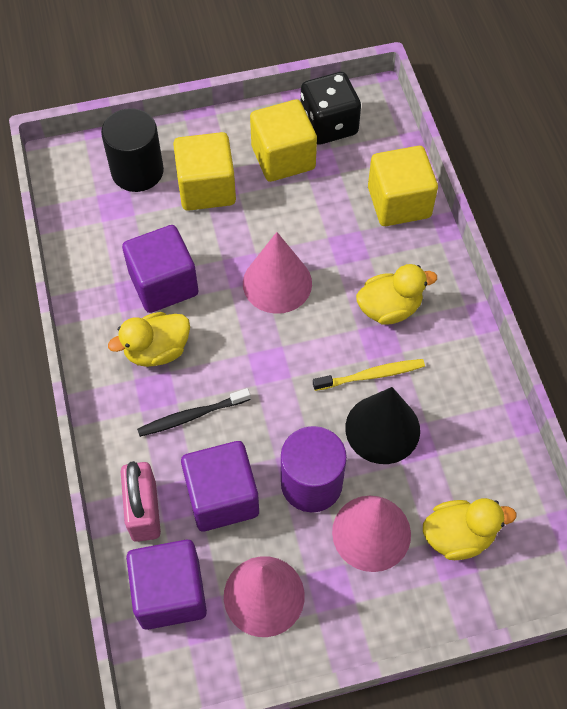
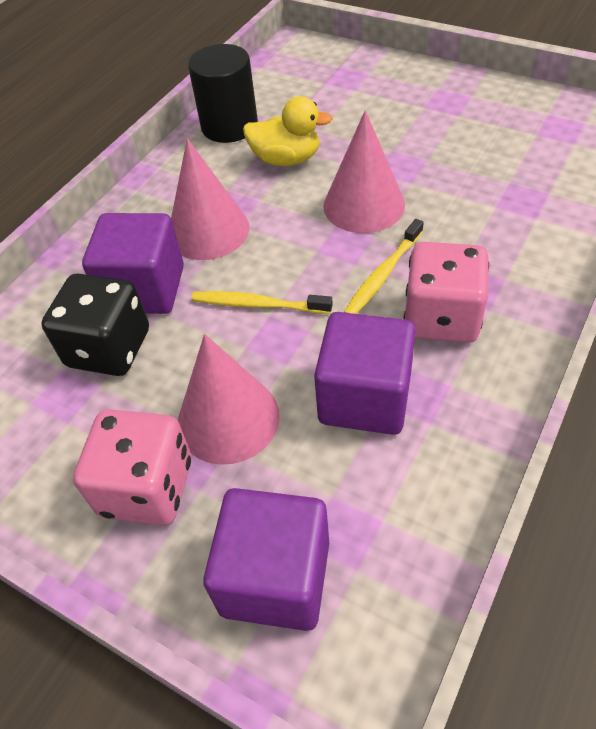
black cone: 1 -> 0
black toothbrush: 1 -> 0
pink dice: 0 -> 2
pink padlock: 1 -> 0
purple cylinder: 1 -> 0
yellow cube: 3 -> 0
yellow duck: 3 -> 1
yellow toothbrush: 1 -> 2

